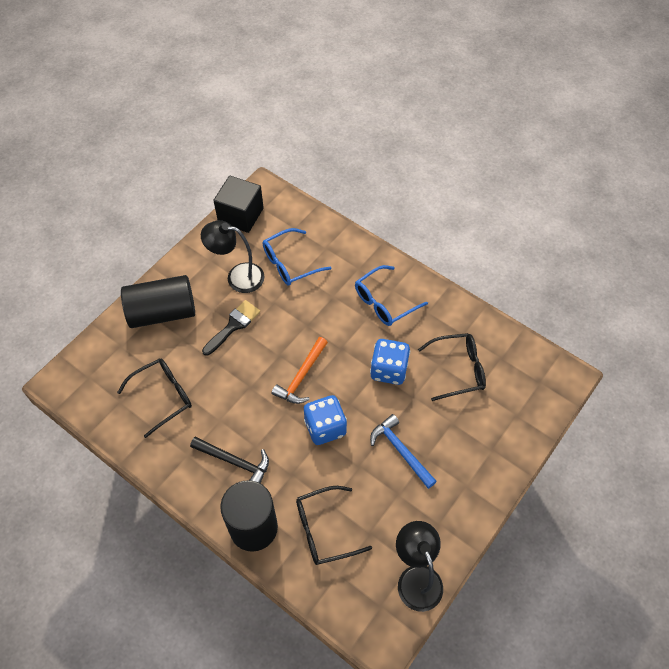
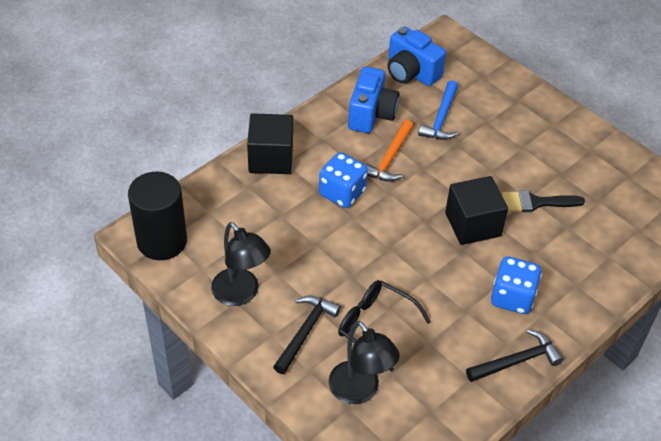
black cube: 1 -> 2
black cylinder: 2 -> 1
black glasses: 3 -> 1
black hammer: 1 -> 2
blue camera: 0 -> 2
blue glasses: 2 -> 0

